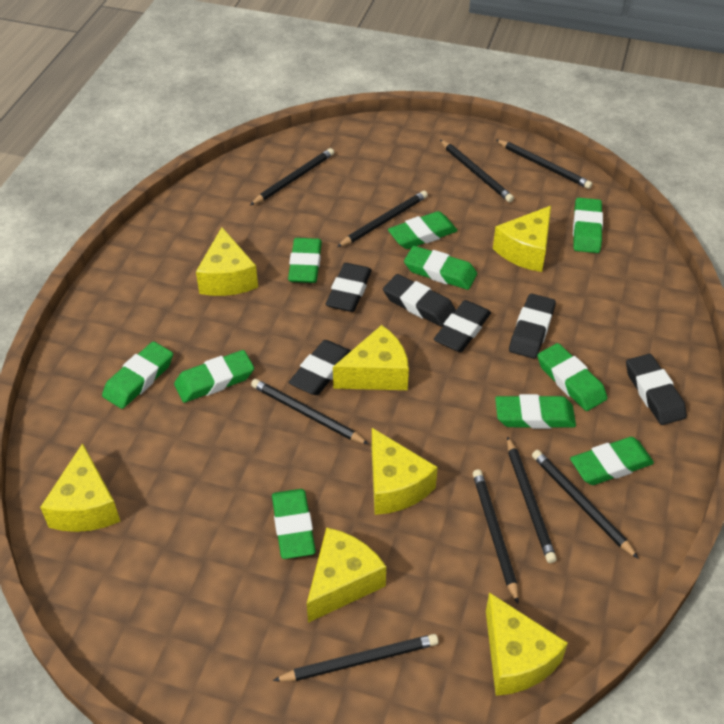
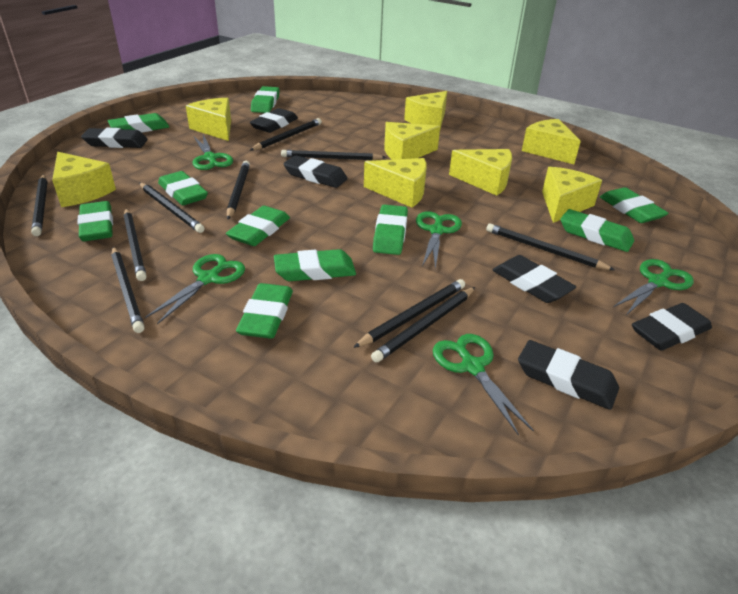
black pencil: 9 -> 10
green scissors: 0 -> 5
yellow cheese: 7 -> 8

